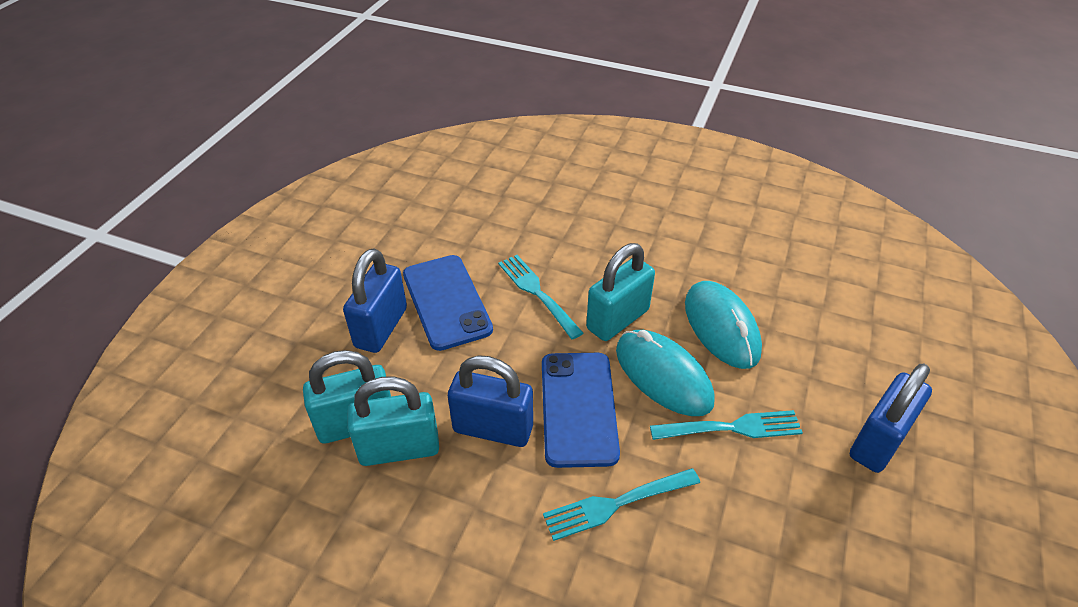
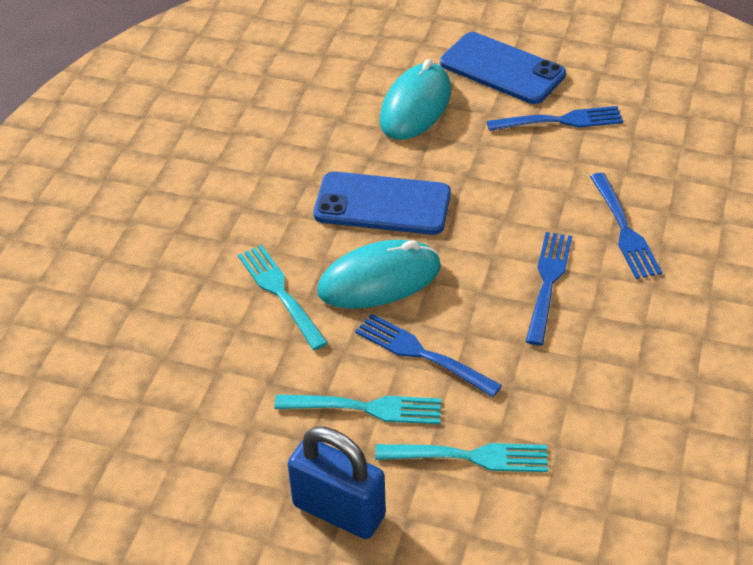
blue fork: 0 -> 4
blue padlock: 3 -> 1
turquoise padlock: 3 -> 0

